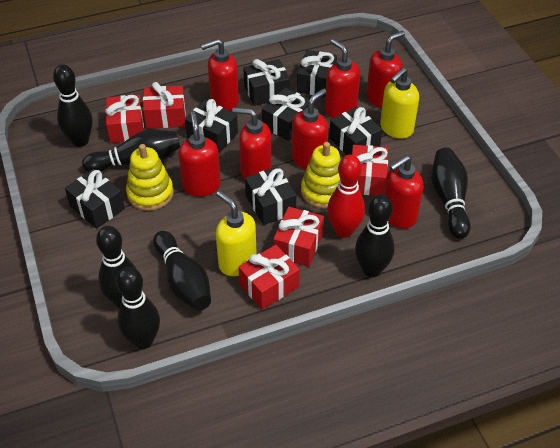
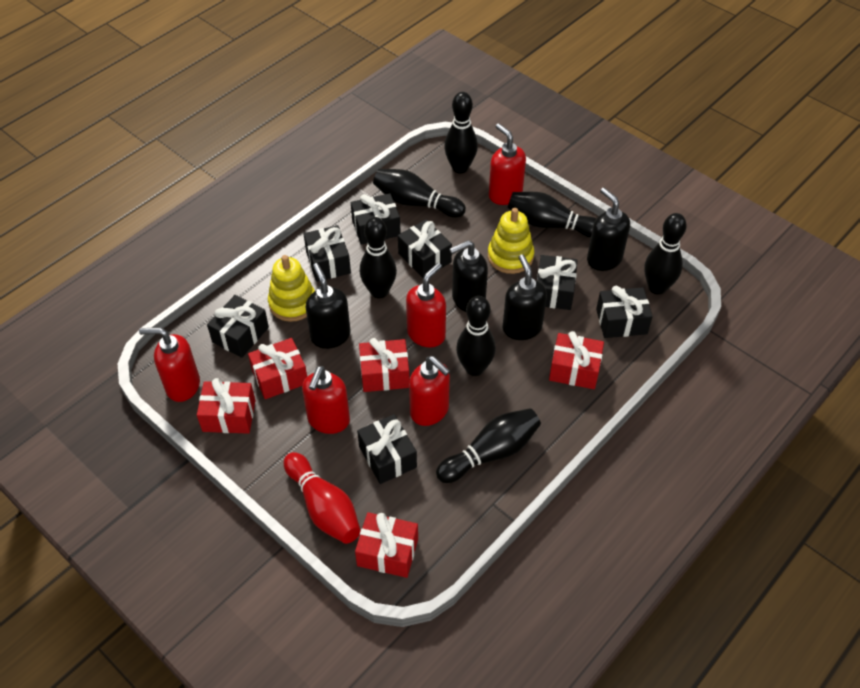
black soap dispenser: 0 -> 4
red soap dispenser: 7 -> 5
yellow soap dispenser: 2 -> 0

